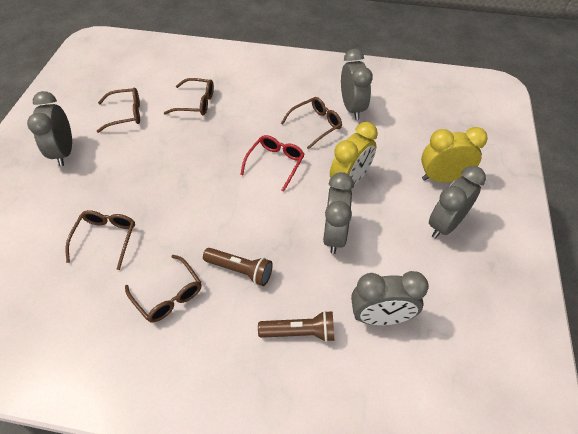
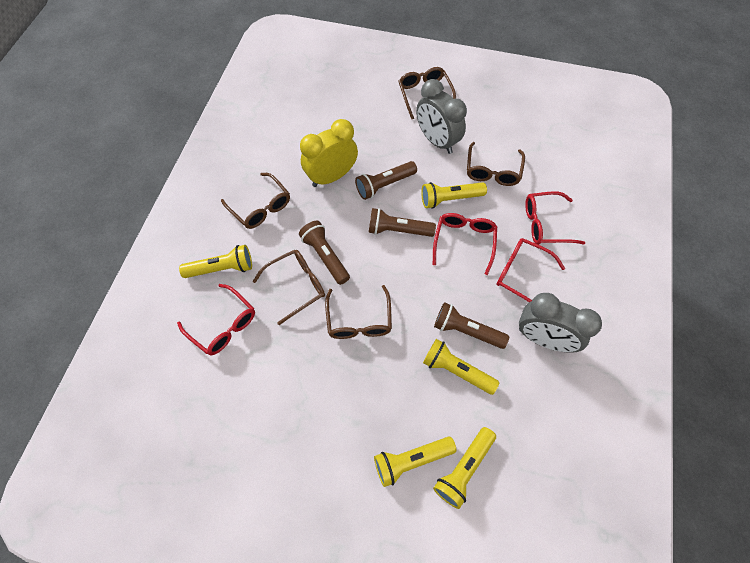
brown flashlight: 2 -> 4
grey clock: 5 -> 2
red glasses: 1 -> 4
yellow clock: 2 -> 1
yellow flashlight: 0 -> 5

